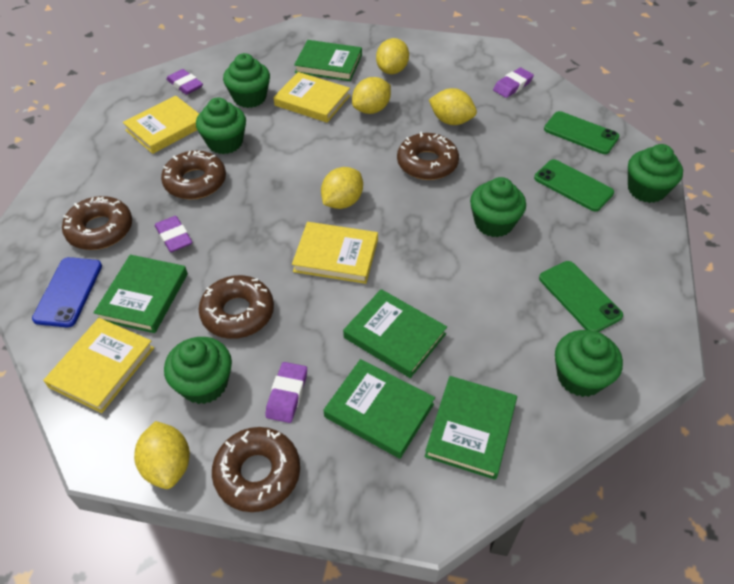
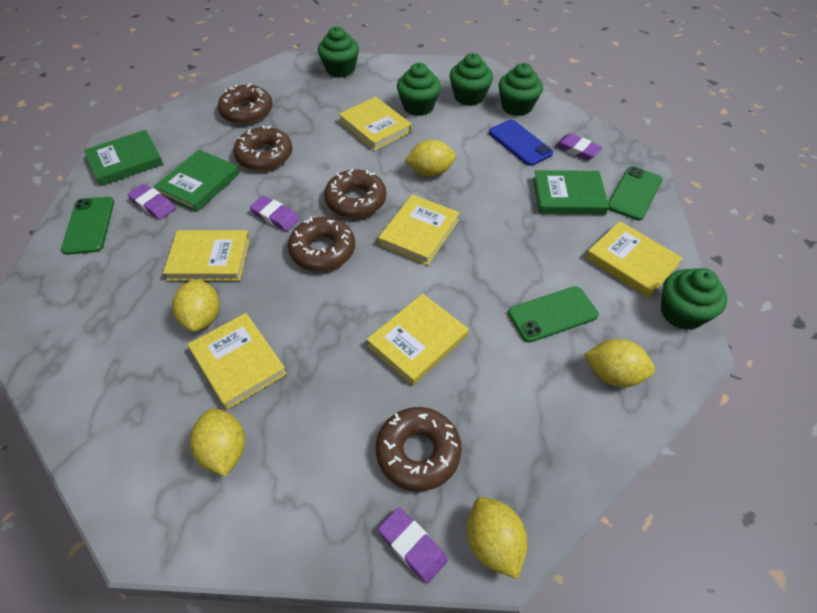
green book: 5 -> 3
green cupcake: 6 -> 5
yellow book: 4 -> 6

